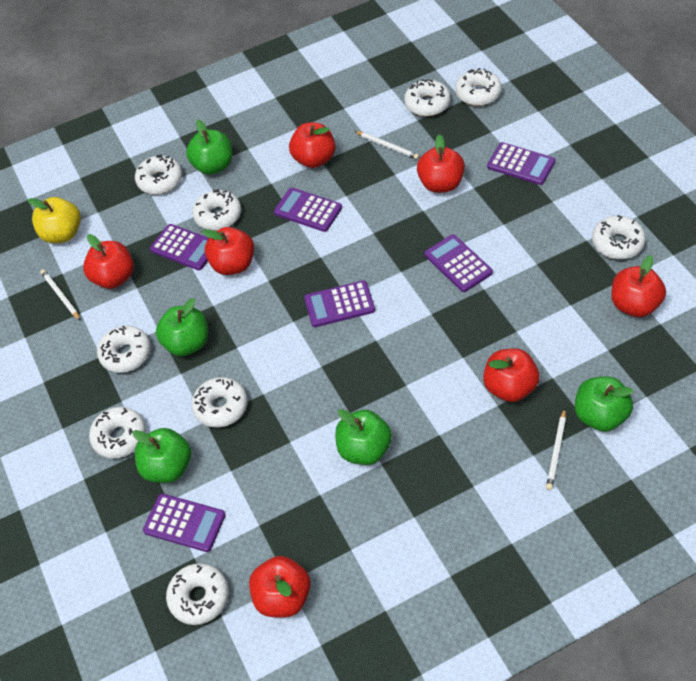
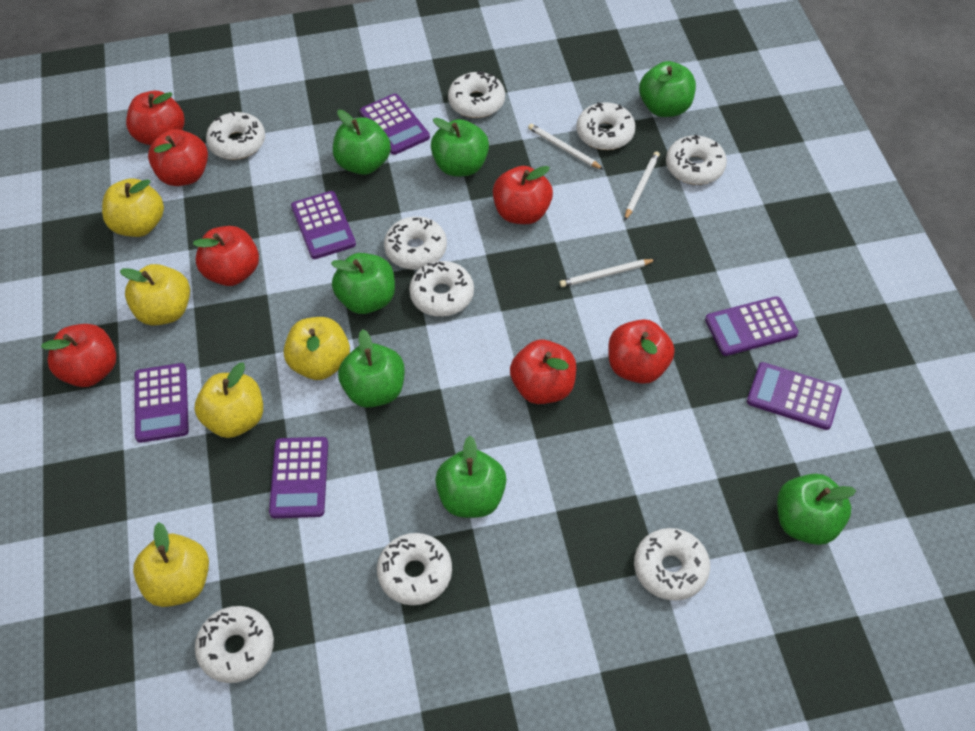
green apple: 5 -> 7
yellow apple: 1 -> 5

